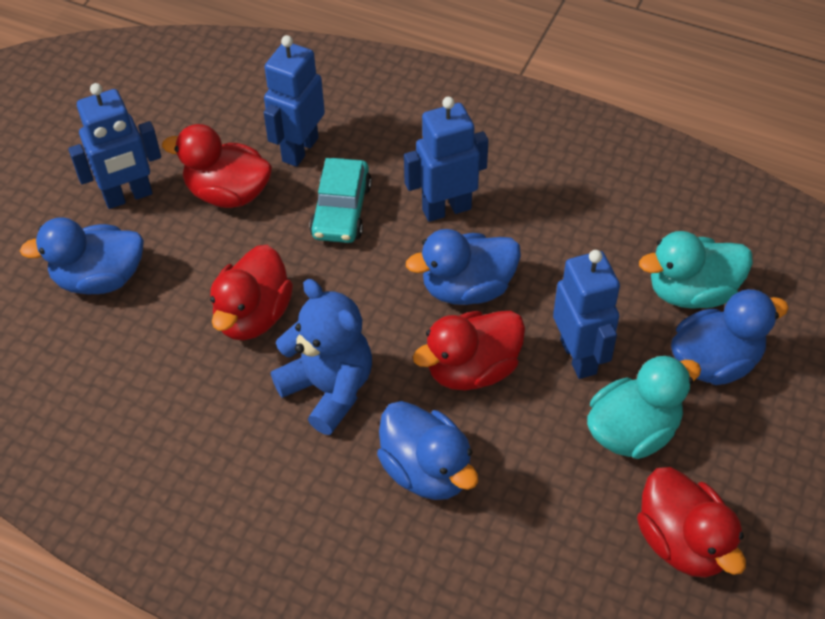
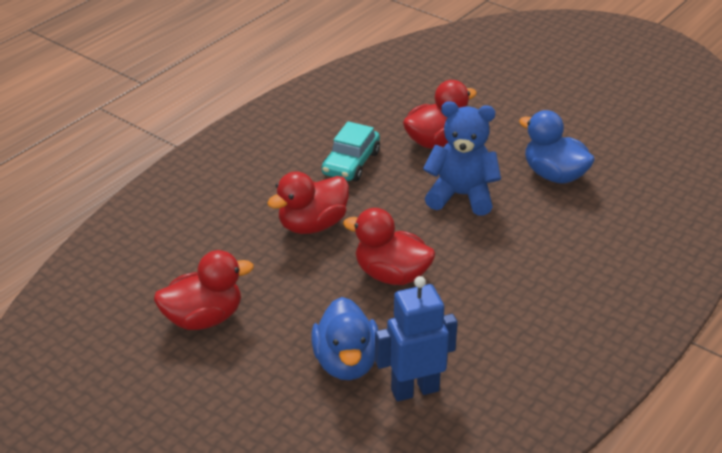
blue duck: 4 -> 2
blue robot: 4 -> 1
turquoise duck: 2 -> 0

